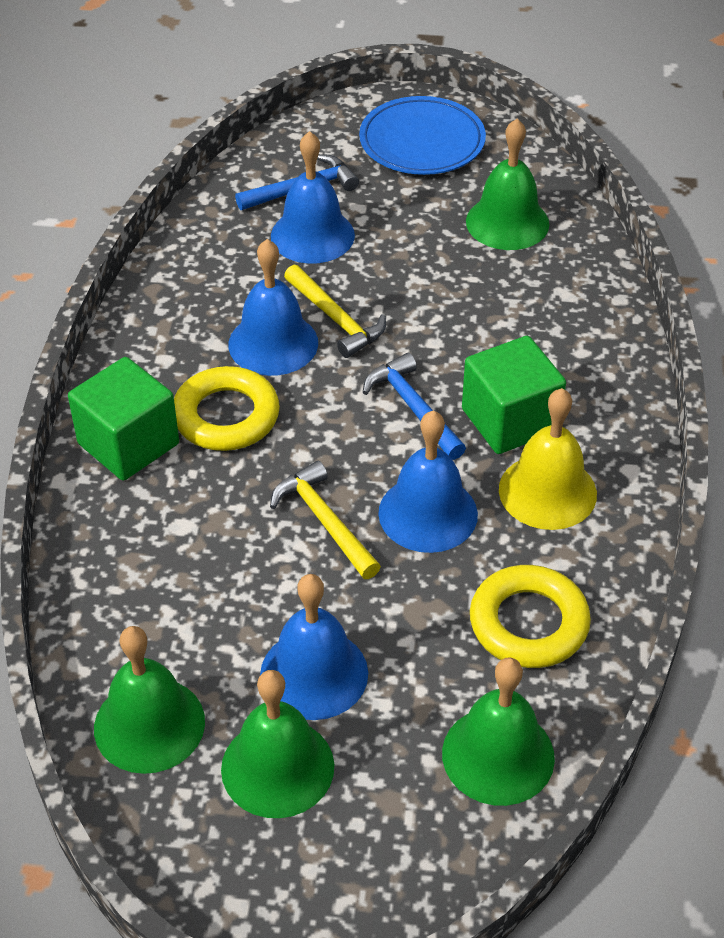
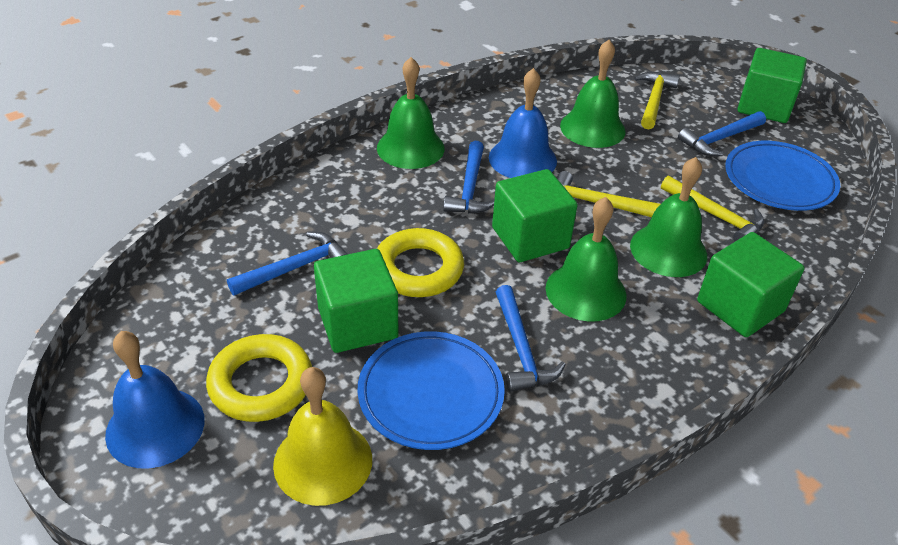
blue bell: 4 -> 2
blue hammer: 2 -> 4
blue plate: 1 -> 2
green cube: 2 -> 4
yellow hammer: 2 -> 3

